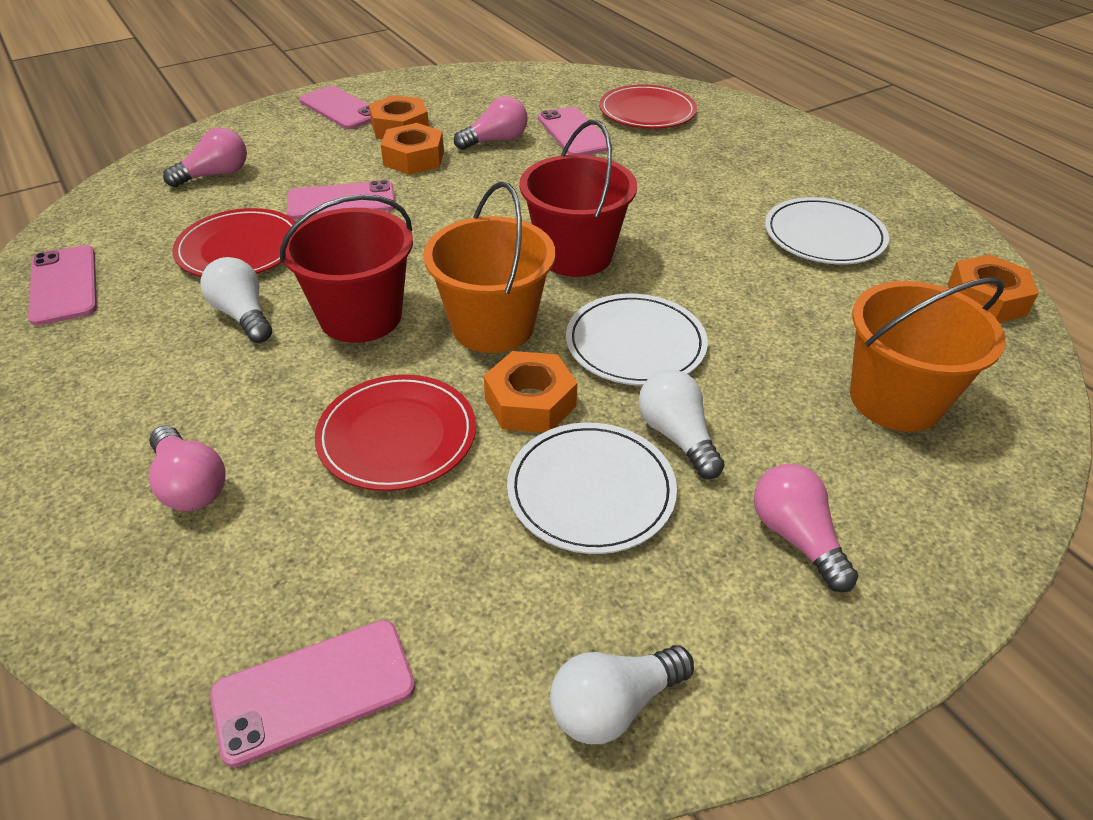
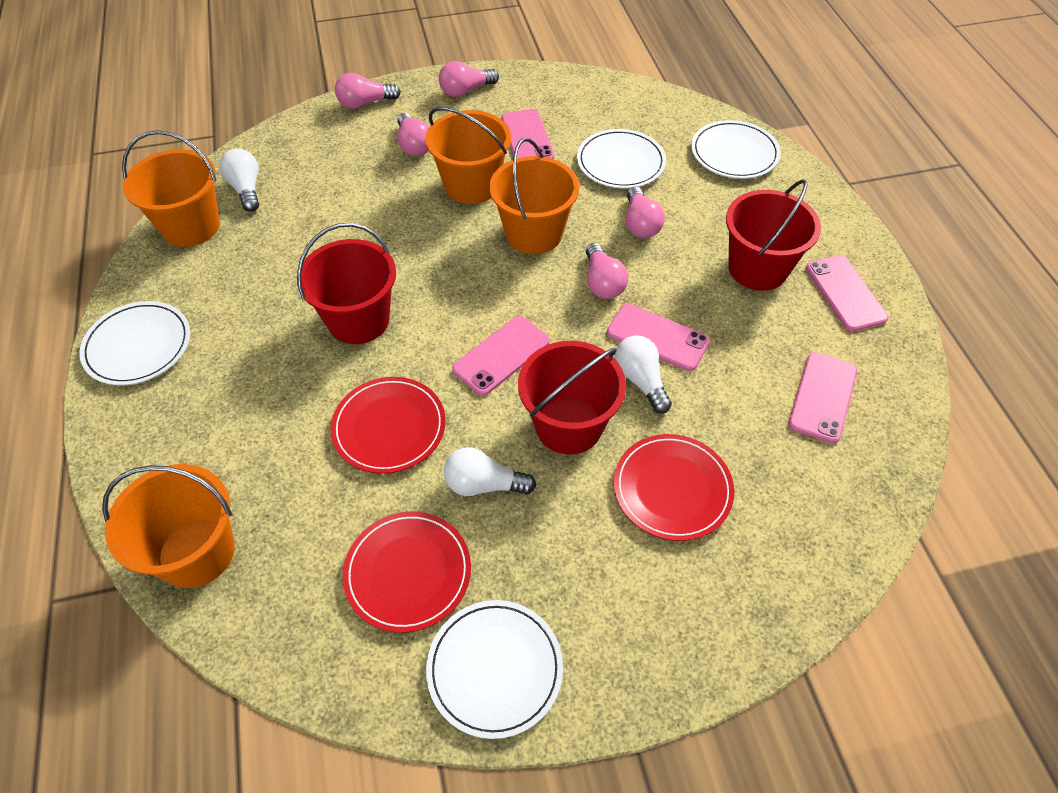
orange bucket: 2 -> 4
orange nut: 4 -> 0
pink light bulb: 4 -> 5
red bucket: 2 -> 3
white plate: 3 -> 4

